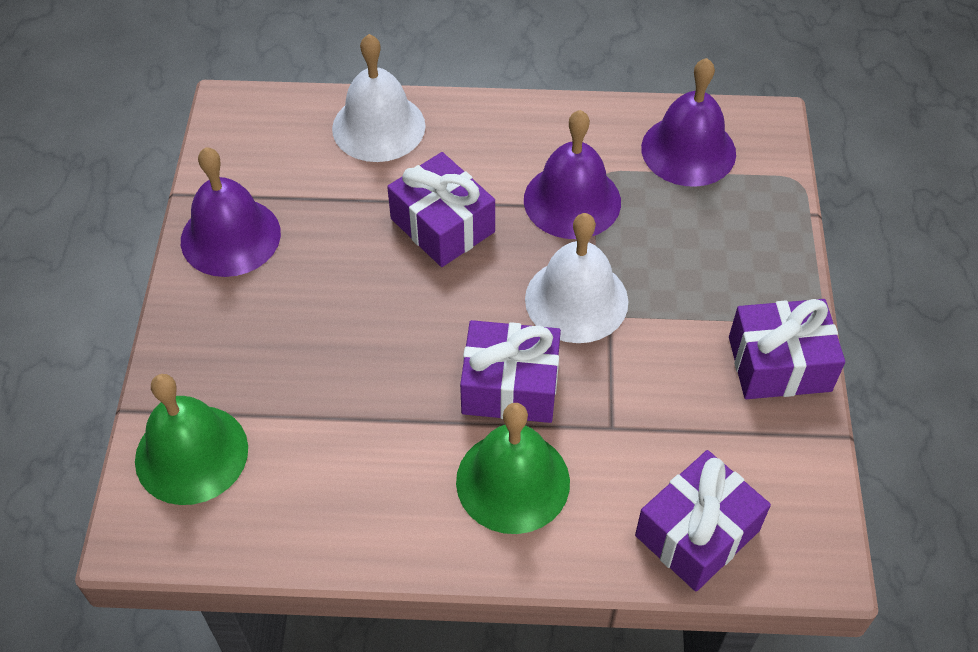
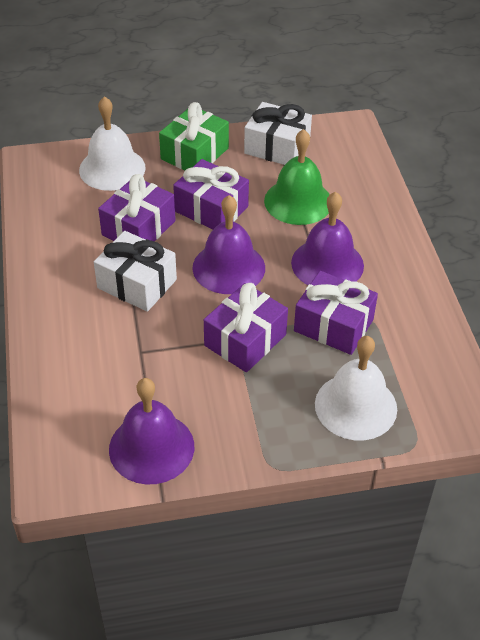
green bell: 2 -> 1
green gift: 0 -> 1
white gift: 0 -> 2

